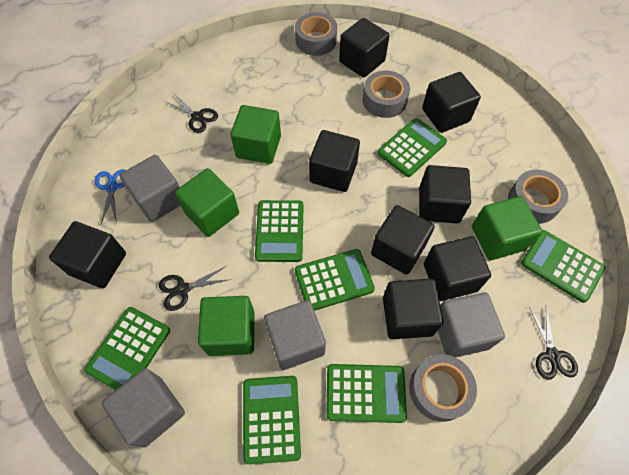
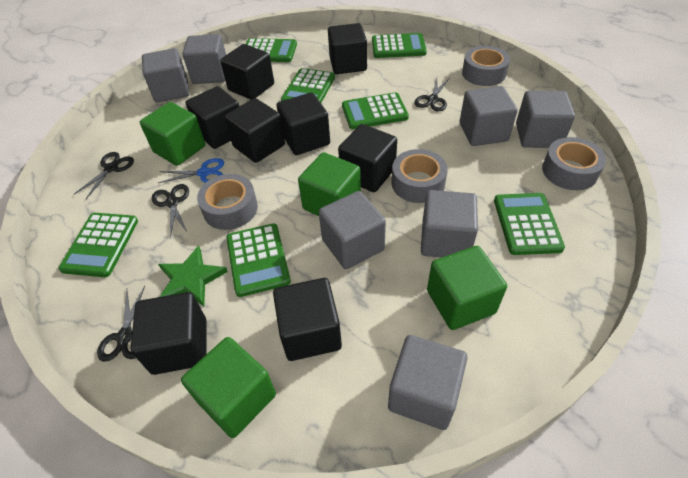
black scissors: 3 -> 4
green star: 0 -> 1
grey cube: 4 -> 7

